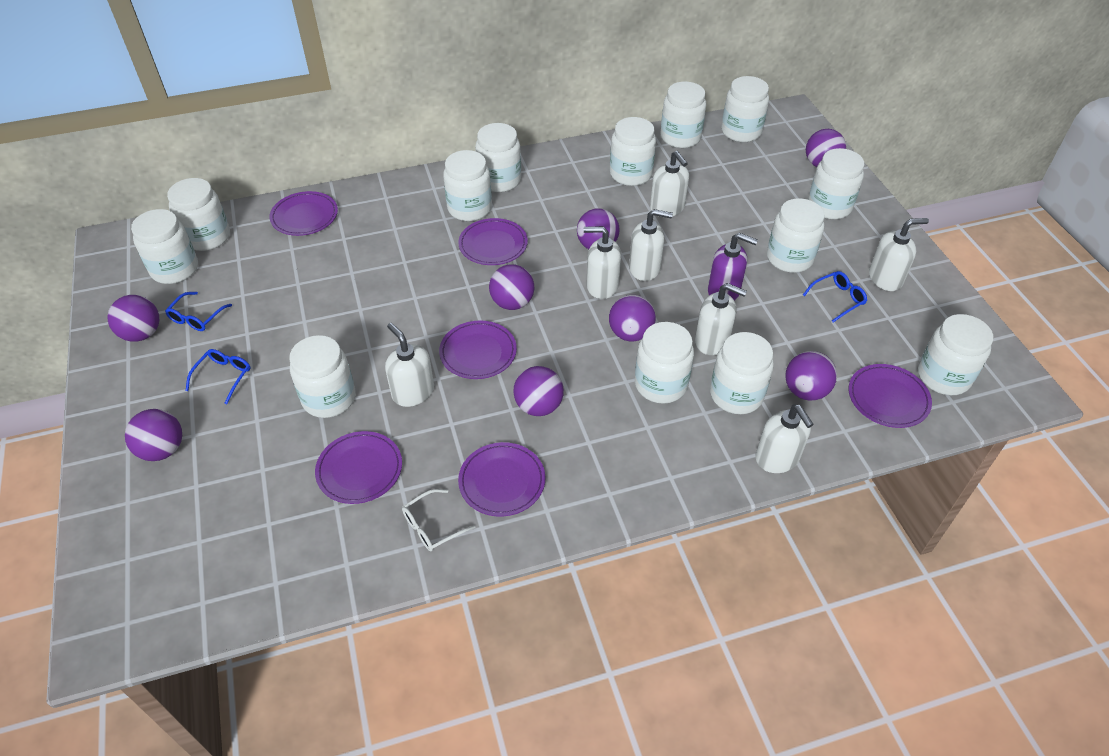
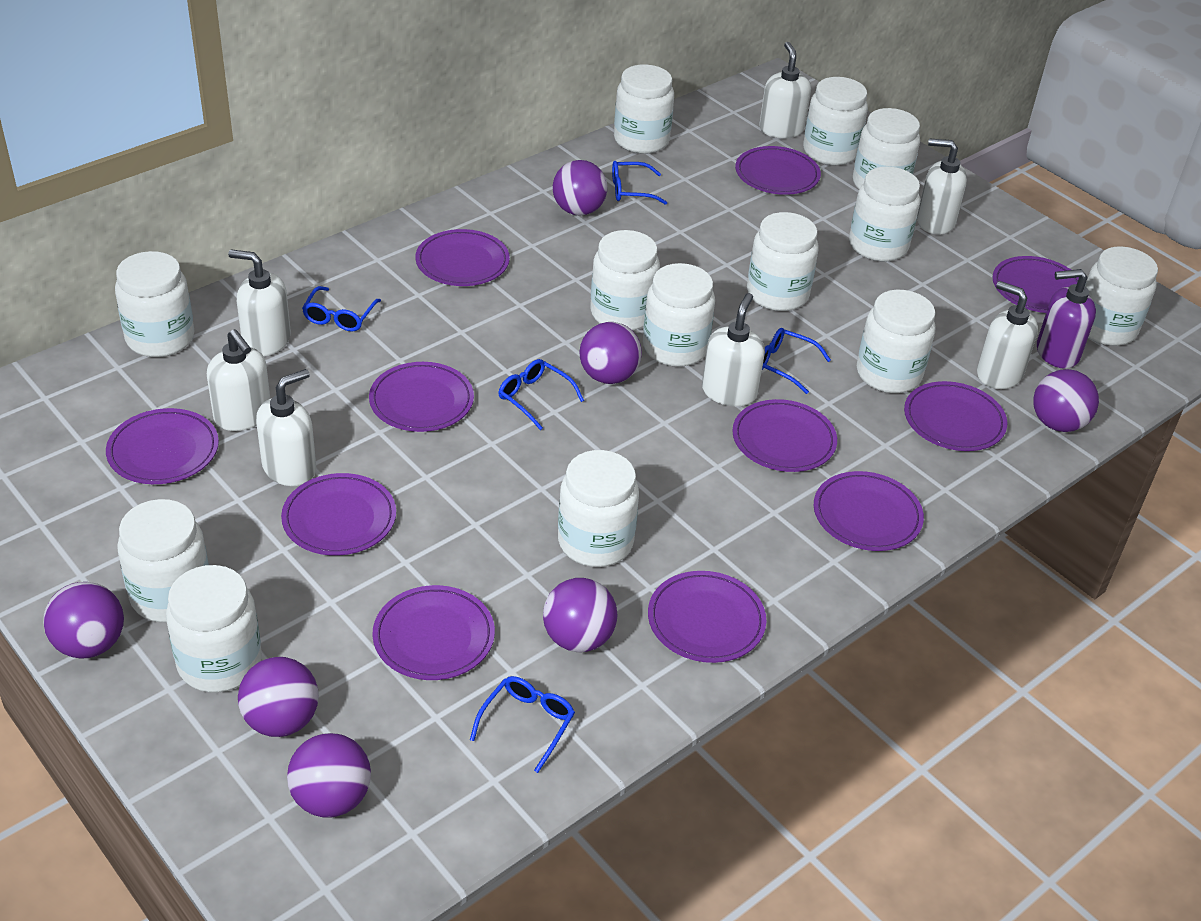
blue glasses: 3 -> 5
purple ball: 8 -> 7
purple plate: 6 -> 11
white glasses: 1 -> 0

